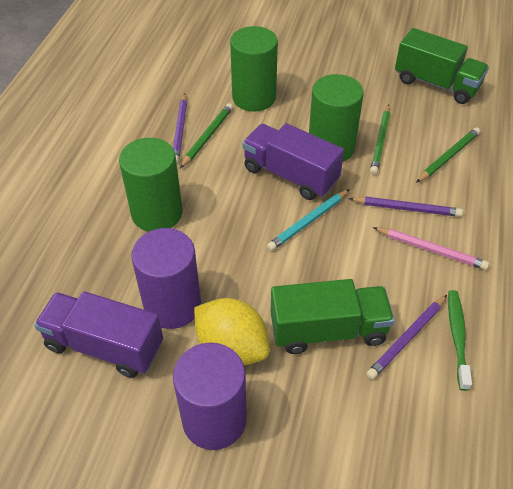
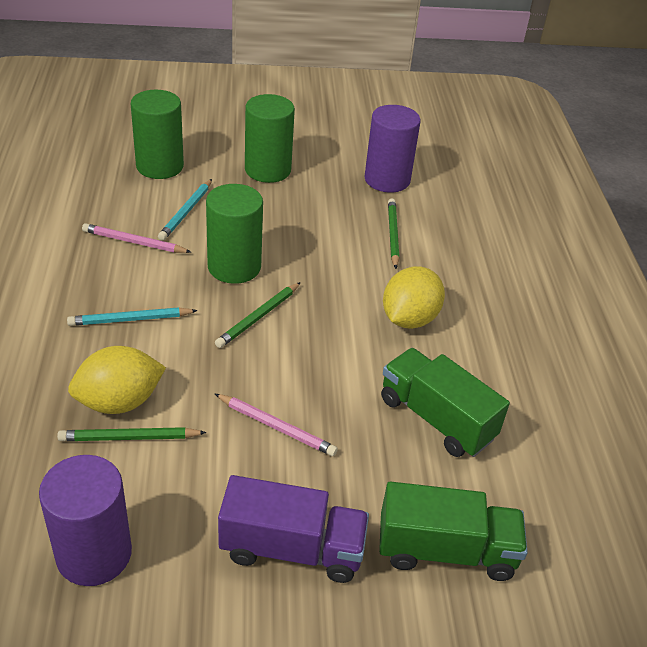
green toothbrush: 1 -> 0
pink pencil: 1 -> 2
purple pencil: 3 -> 0
purple truck: 2 -> 1
turquoise pencil: 1 -> 2
yellow lemon: 1 -> 2

